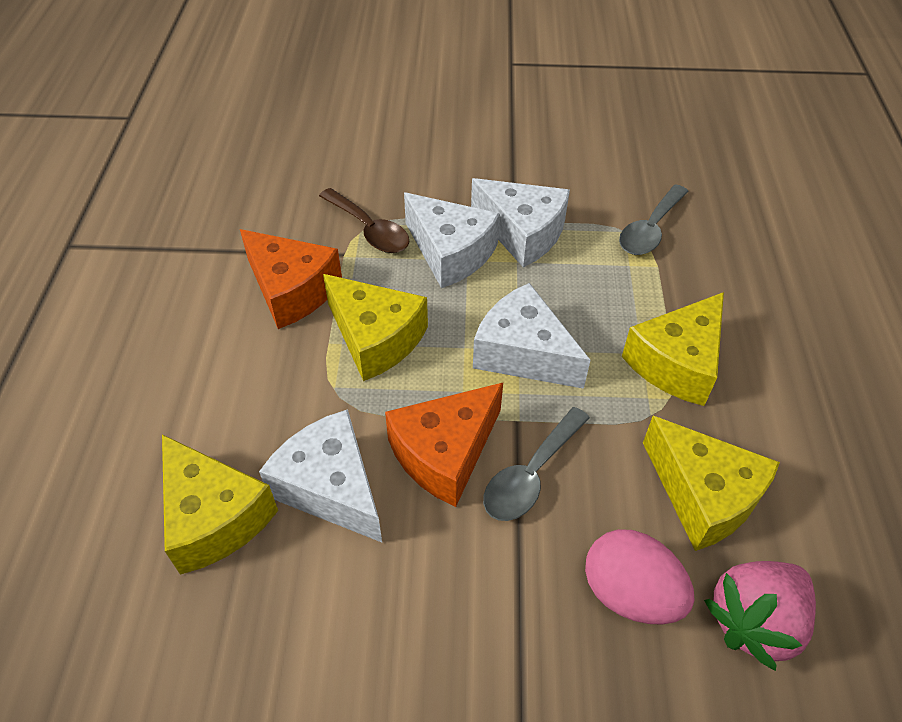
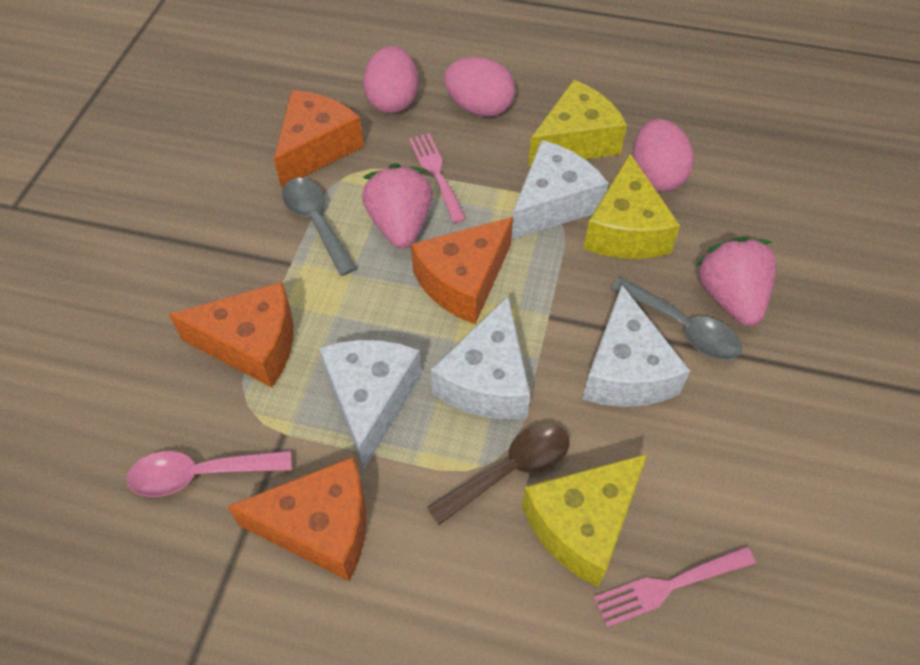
orange cheese: 2 -> 4
pink egg: 1 -> 3
pink fork: 0 -> 2
pink spoon: 0 -> 1
pink strawberry: 1 -> 2
yellow cheese: 4 -> 3

